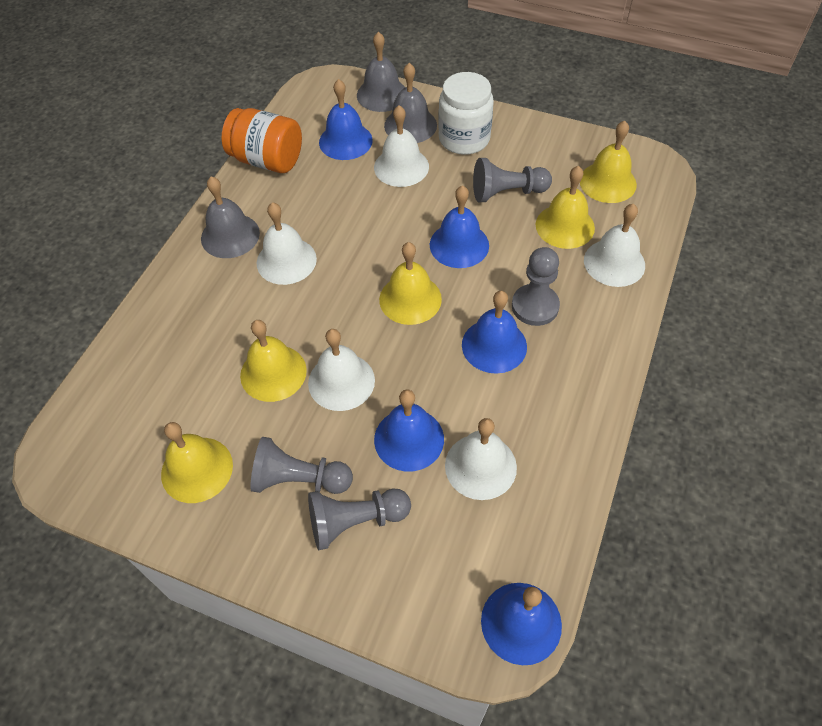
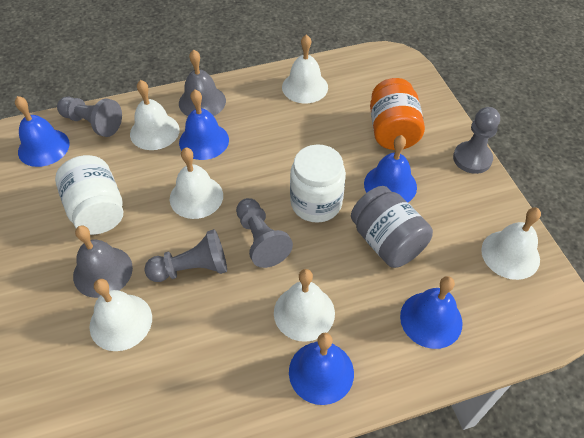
grey bell: 3 -> 2
grey jar: 0 -> 1
white bell: 5 -> 6
white jar: 1 -> 2
yellow bell: 5 -> 0

